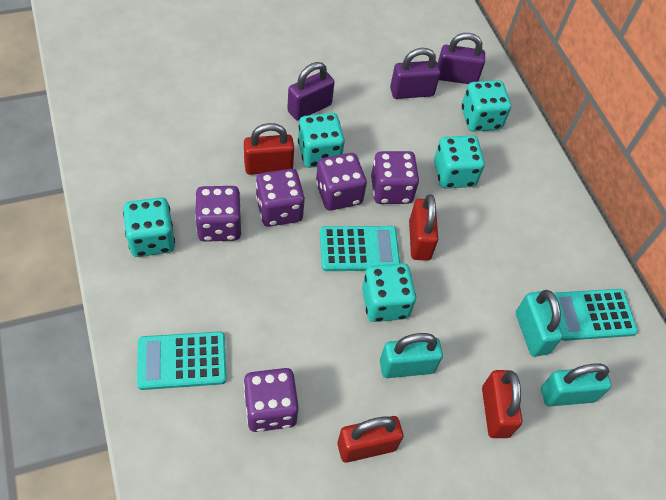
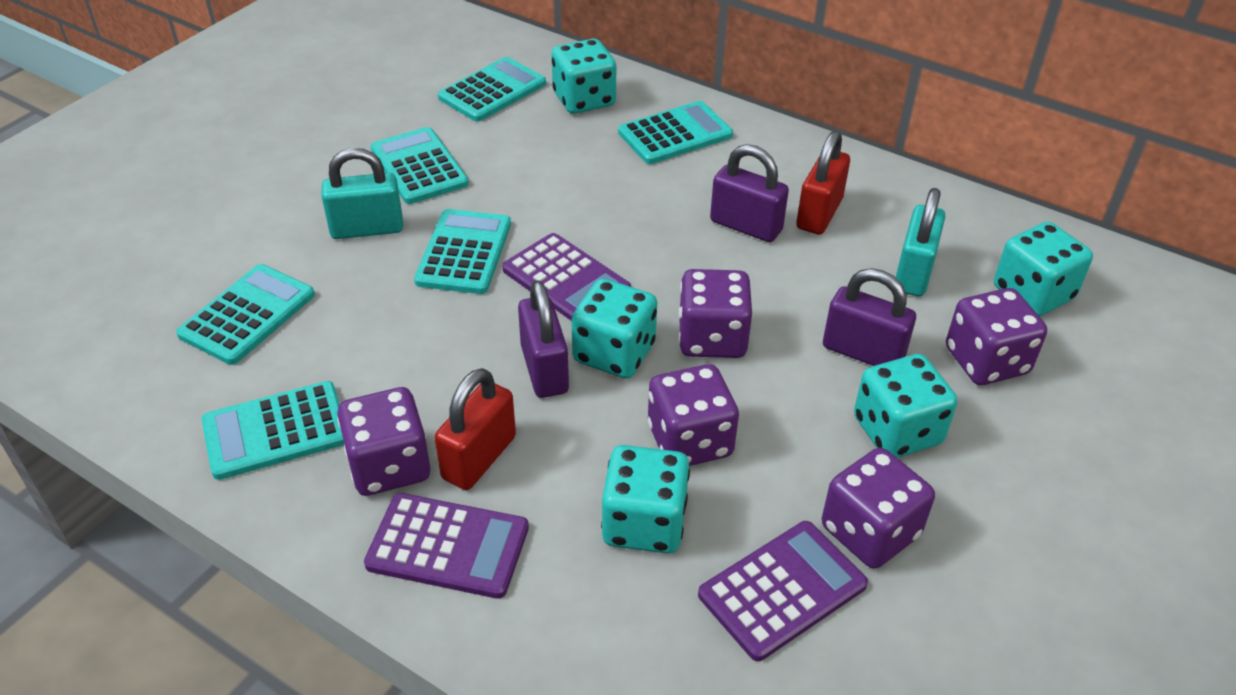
purple calculator: 0 -> 3
red padlock: 4 -> 2
turquoise calculator: 3 -> 6
turquoise padlock: 3 -> 2

